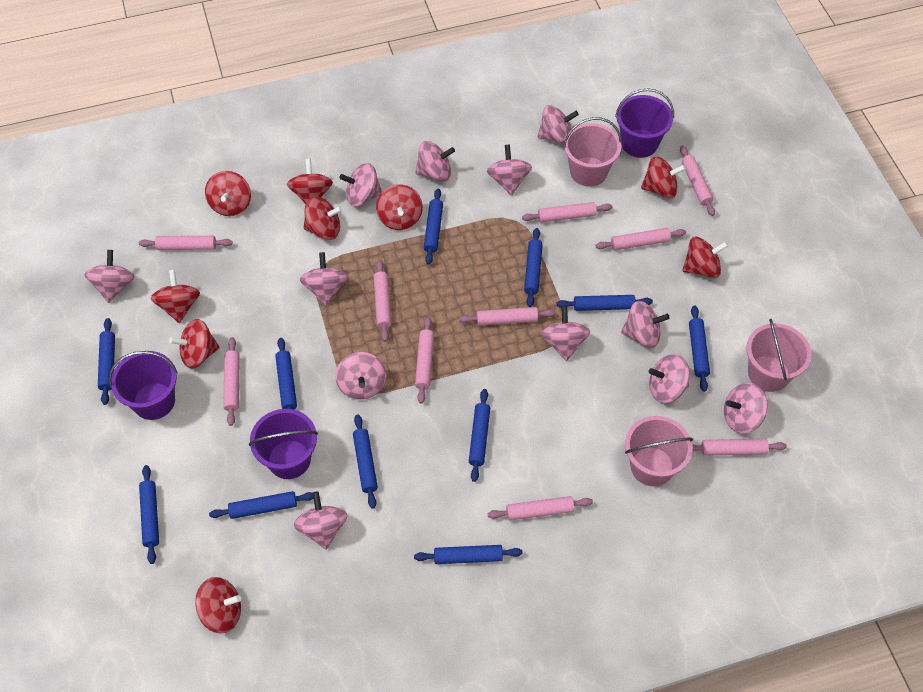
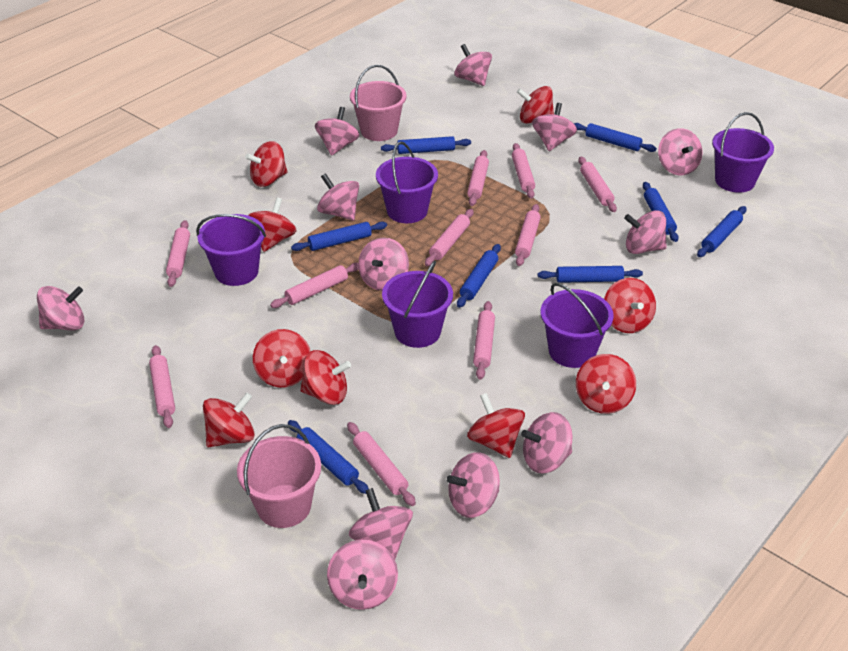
blue rolling pin: 11 -> 8
pink bucket: 3 -> 2
purple bucket: 3 -> 5

